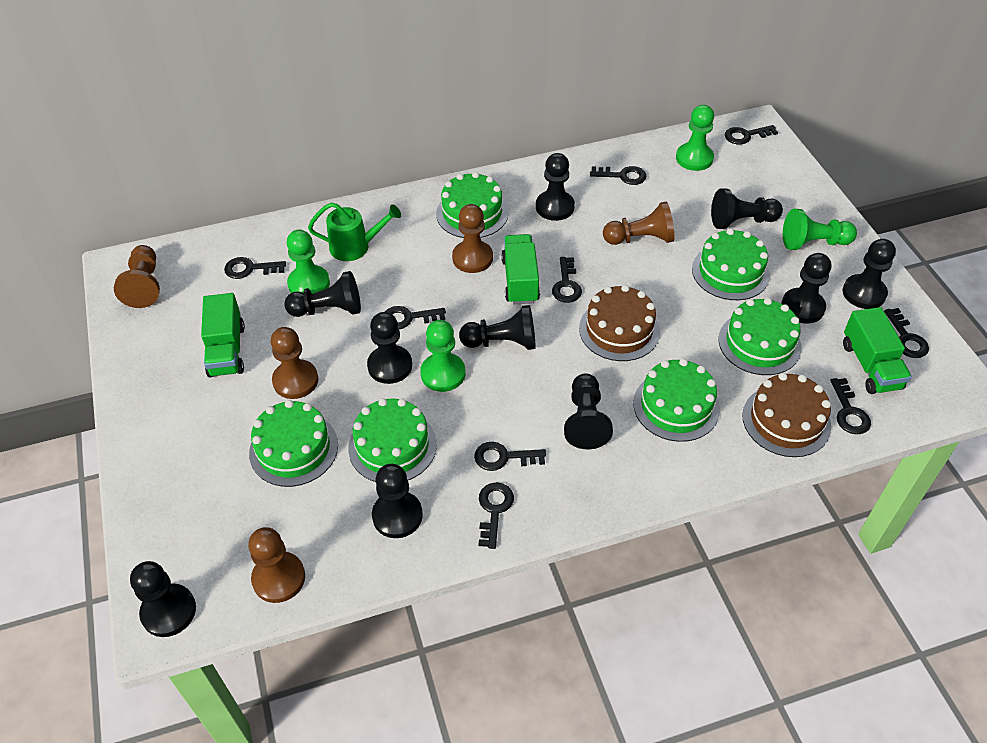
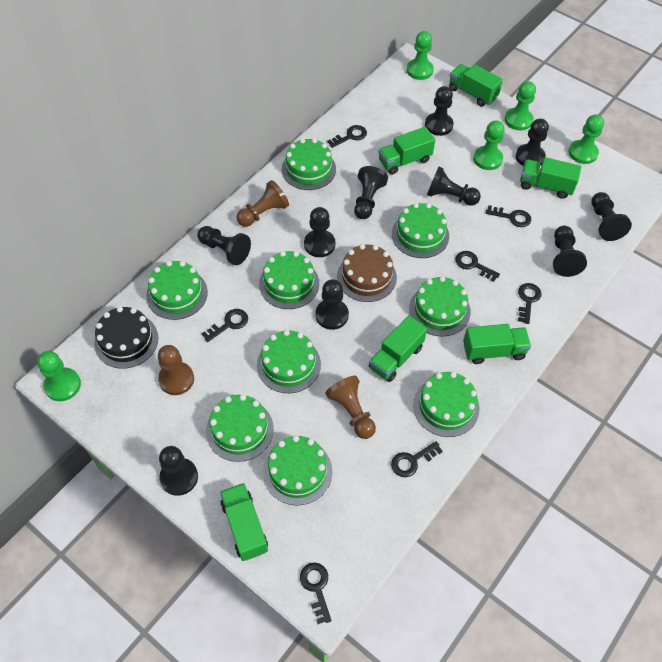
black cake: 0 -> 1
black key: 9 -> 7
brown cake: 2 -> 1
brown pawn: 5 -> 3
green cake: 6 -> 9
green pawn: 4 -> 5
green truck: 3 -> 6
green watering can: 1 -> 0

